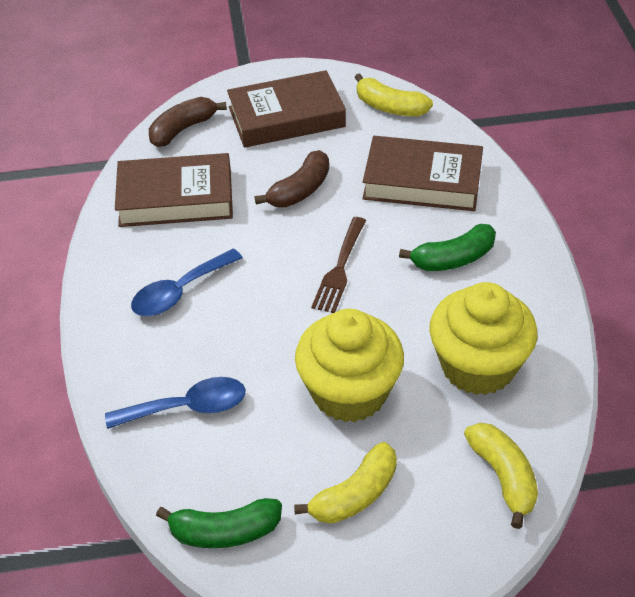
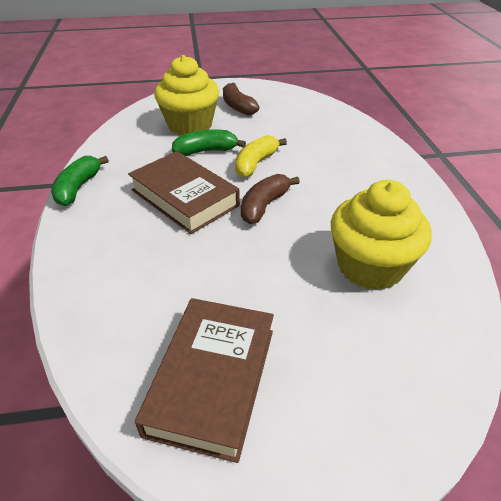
blue spoon: 2 -> 0
brown book: 3 -> 2
brown fork: 1 -> 0
yellow banana: 3 -> 1

